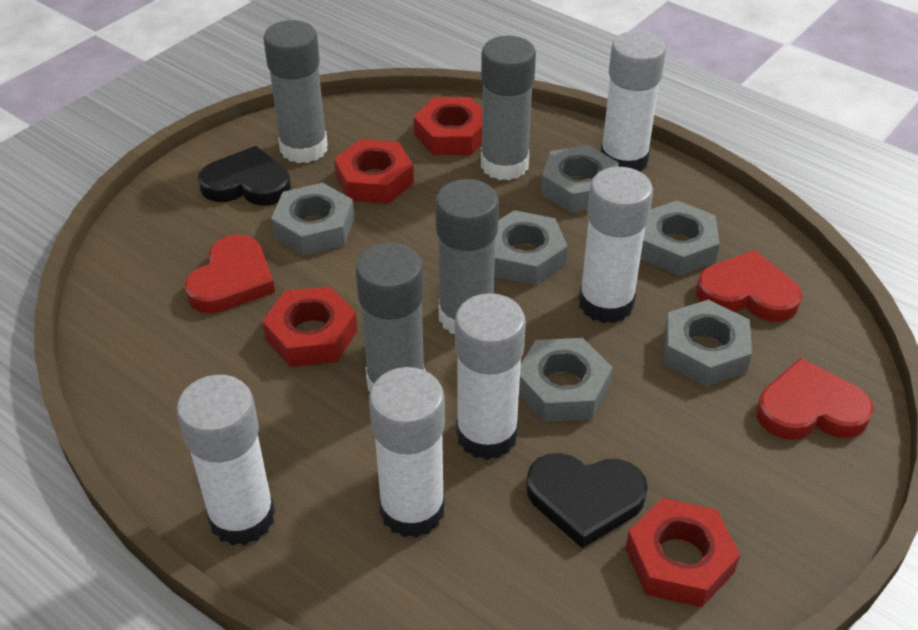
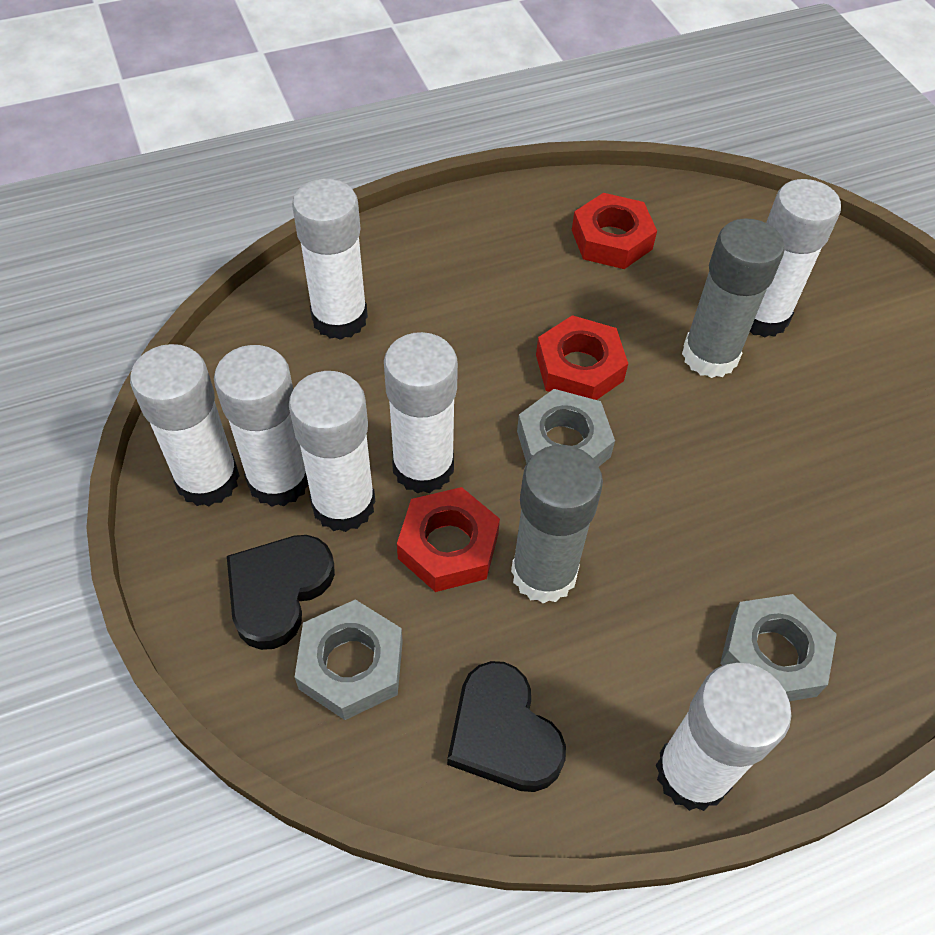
grey glue stick: 4 -> 2
grey nut: 6 -> 3
red heart: 3 -> 0
red nut: 4 -> 3
white glue stick: 5 -> 7

